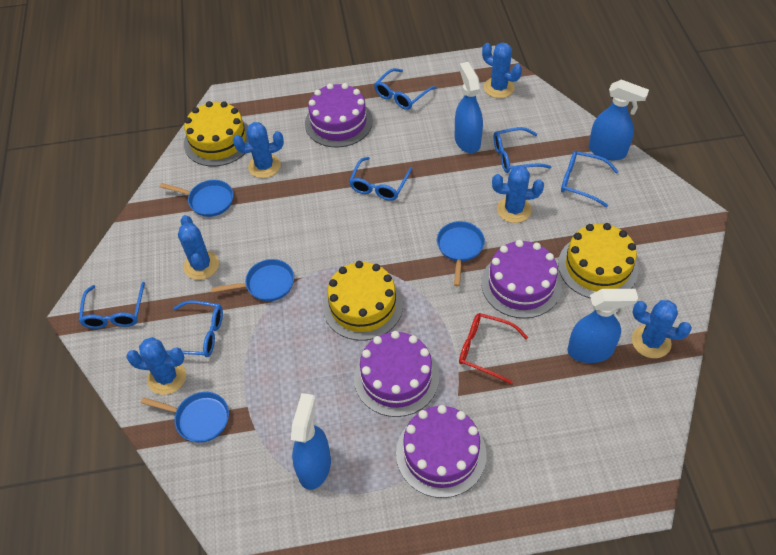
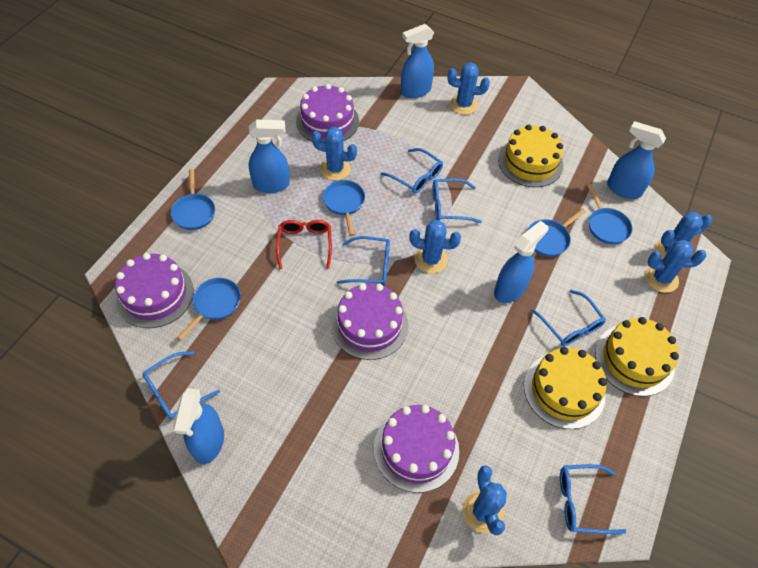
blue pan: 4 -> 5
blue spray bottle: 4 -> 5

